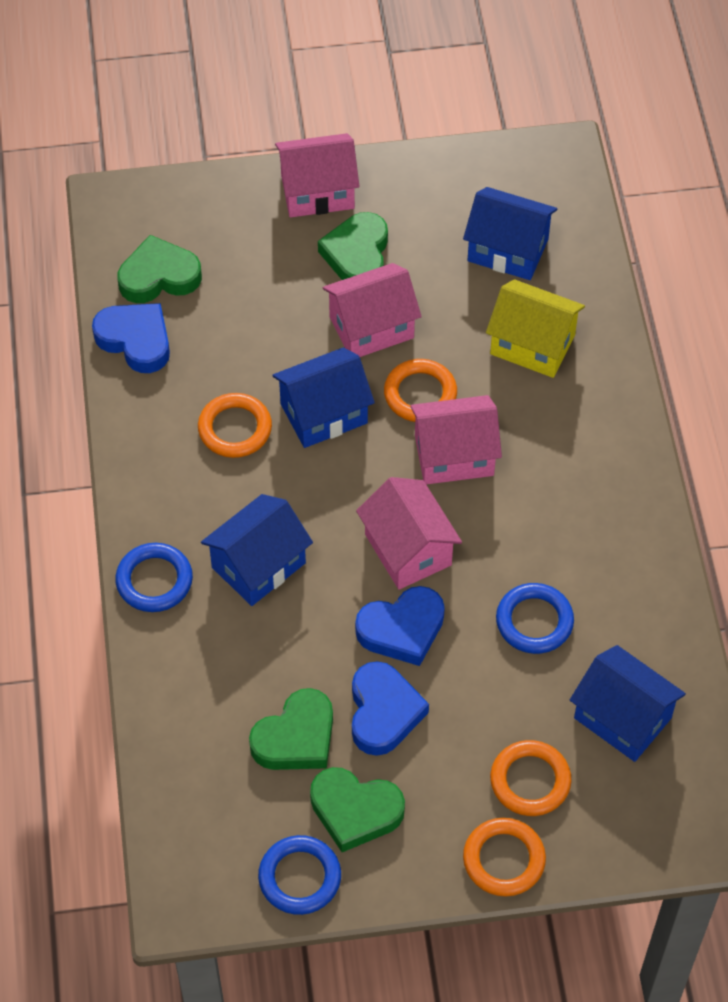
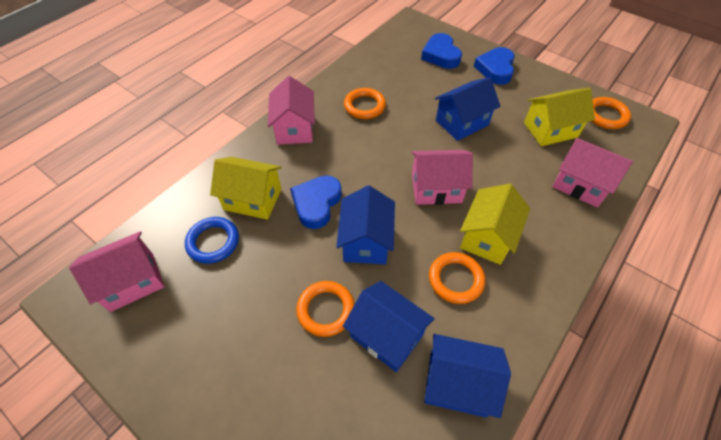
blue ring: 3 -> 1
green heart: 4 -> 0
yellow house: 1 -> 3

